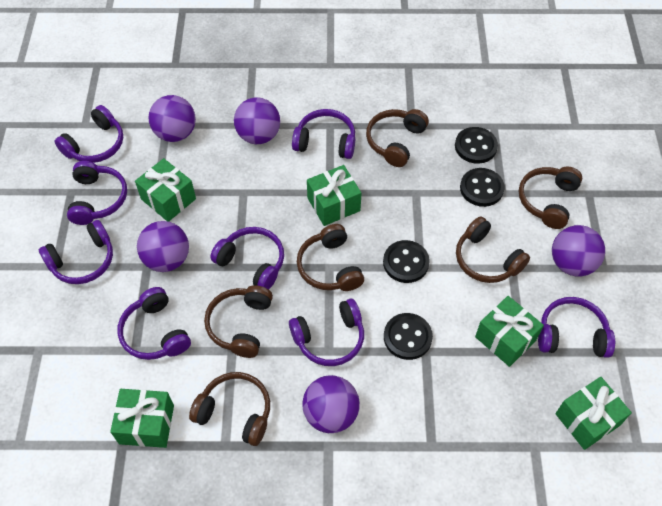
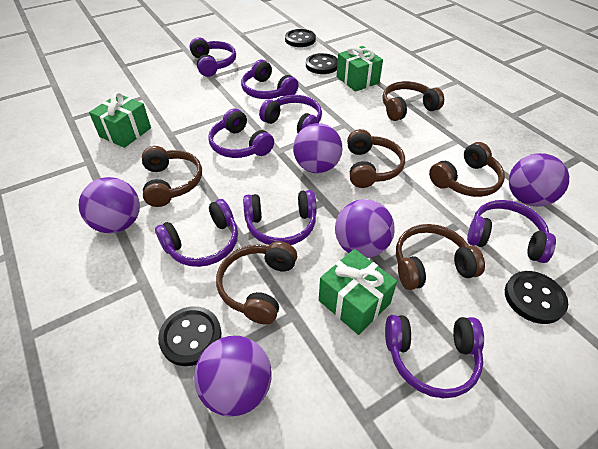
green gift: 5 -> 3

